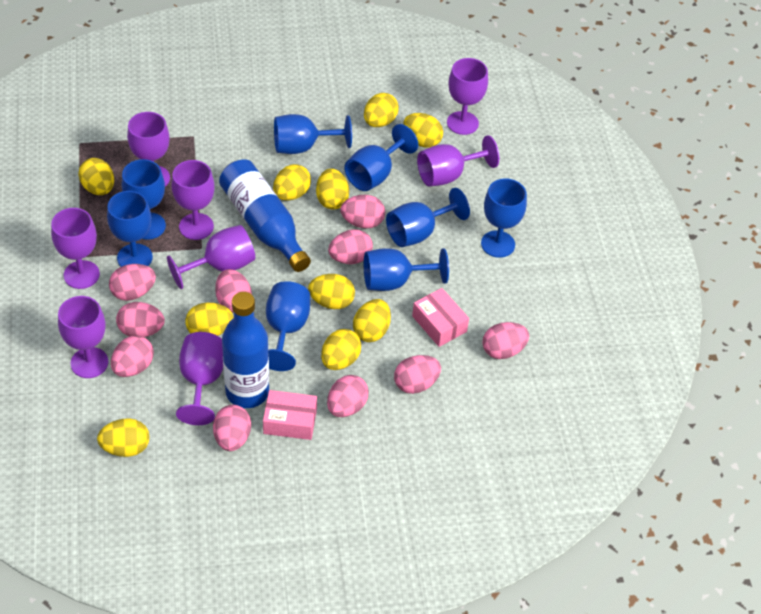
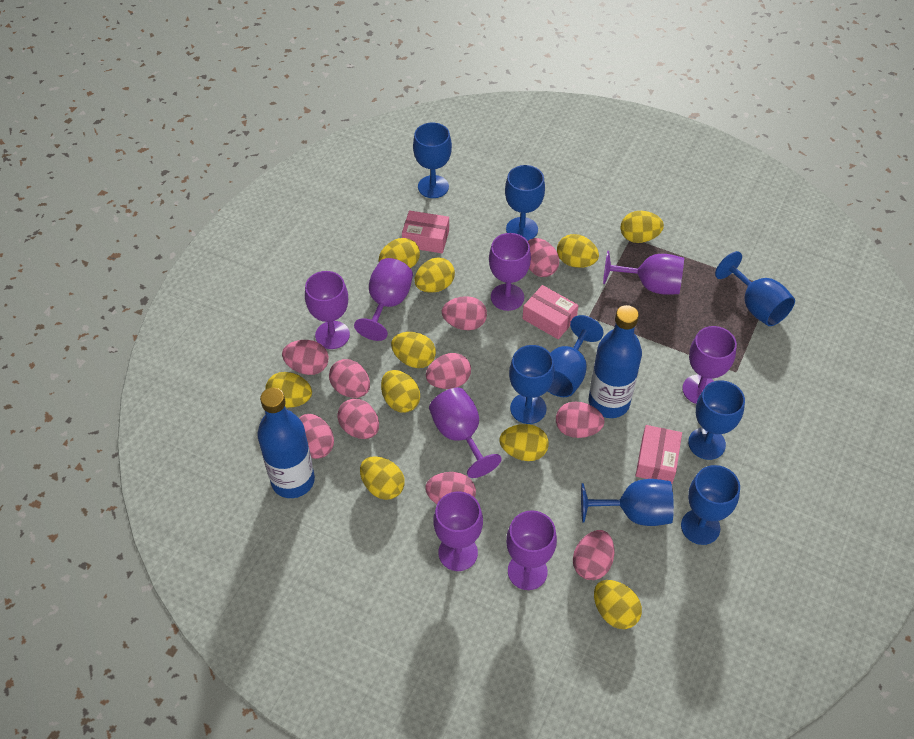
pink box: 2 -> 3

